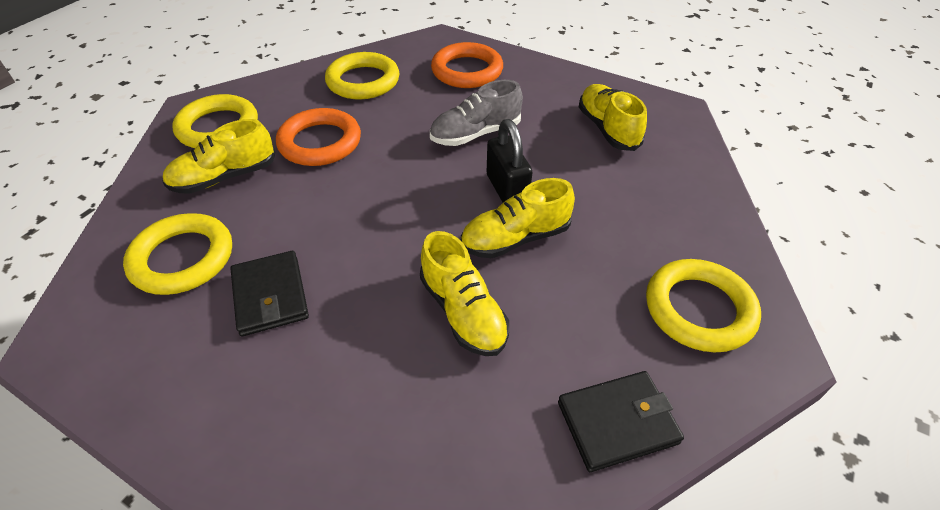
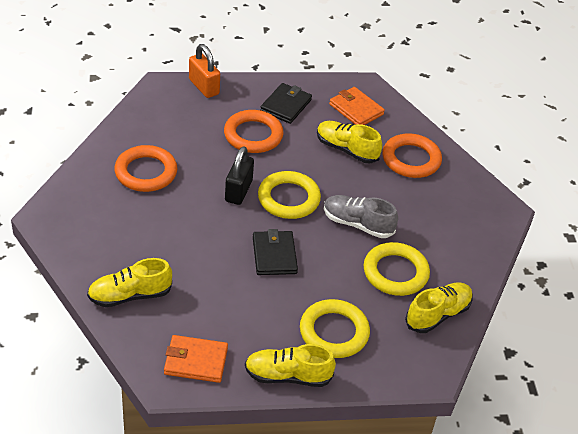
orange padlock: 0 -> 1
orange ring: 2 -> 3
orange wallet: 0 -> 2
yellow ring: 4 -> 3

